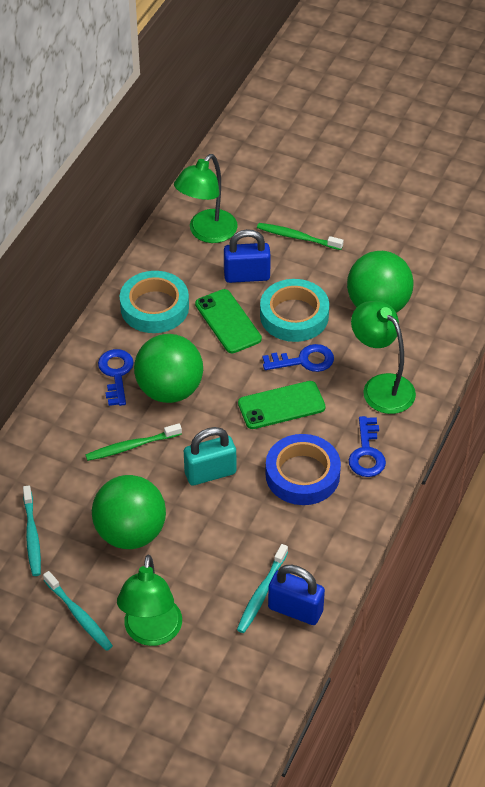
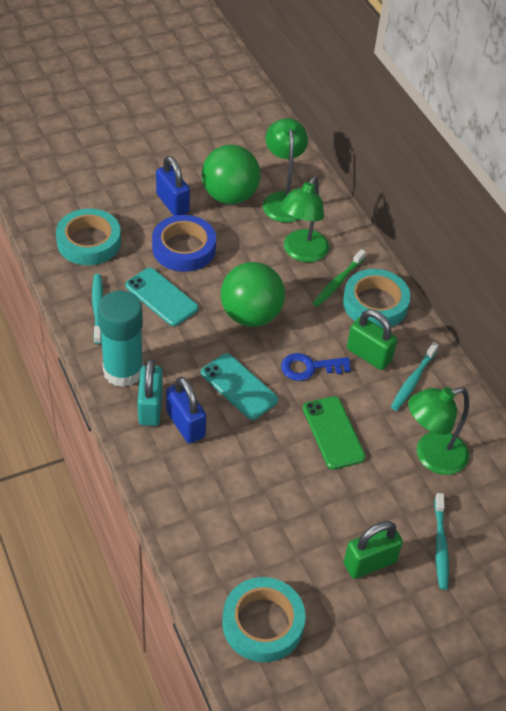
blue key: 3 -> 1
green ball: 3 -> 2
green padlock: 0 -> 2
green phone: 2 -> 1
green toothbrush: 2 -> 1
turquoise glue stick: 0 -> 1
turquoise phone: 0 -> 2
turquoise tape: 2 -> 3

